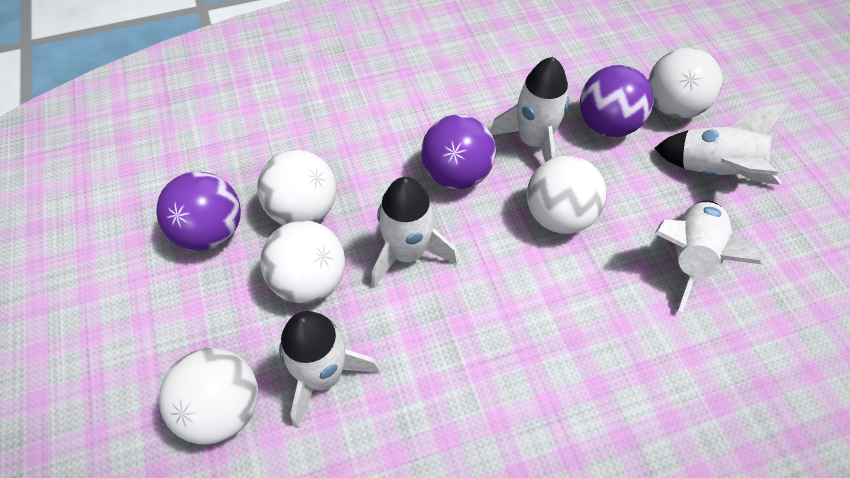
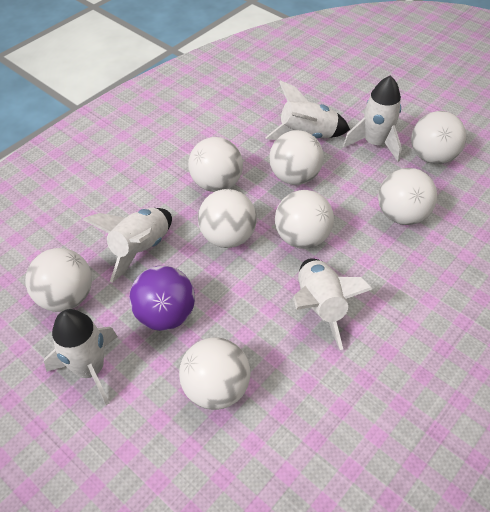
purple ball: 3 -> 1
white ball: 5 -> 8

